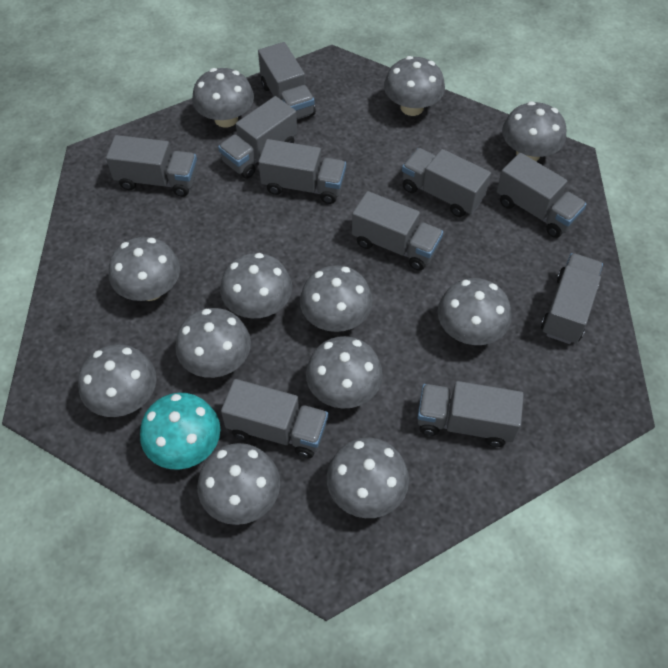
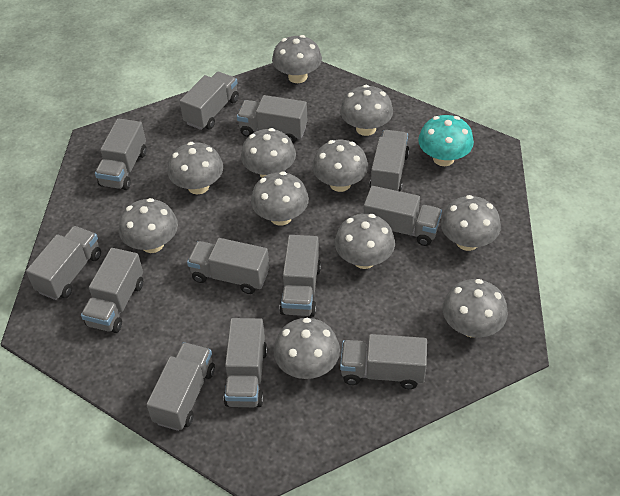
grey mushroom: 12 -> 11
grey truck: 10 -> 12

